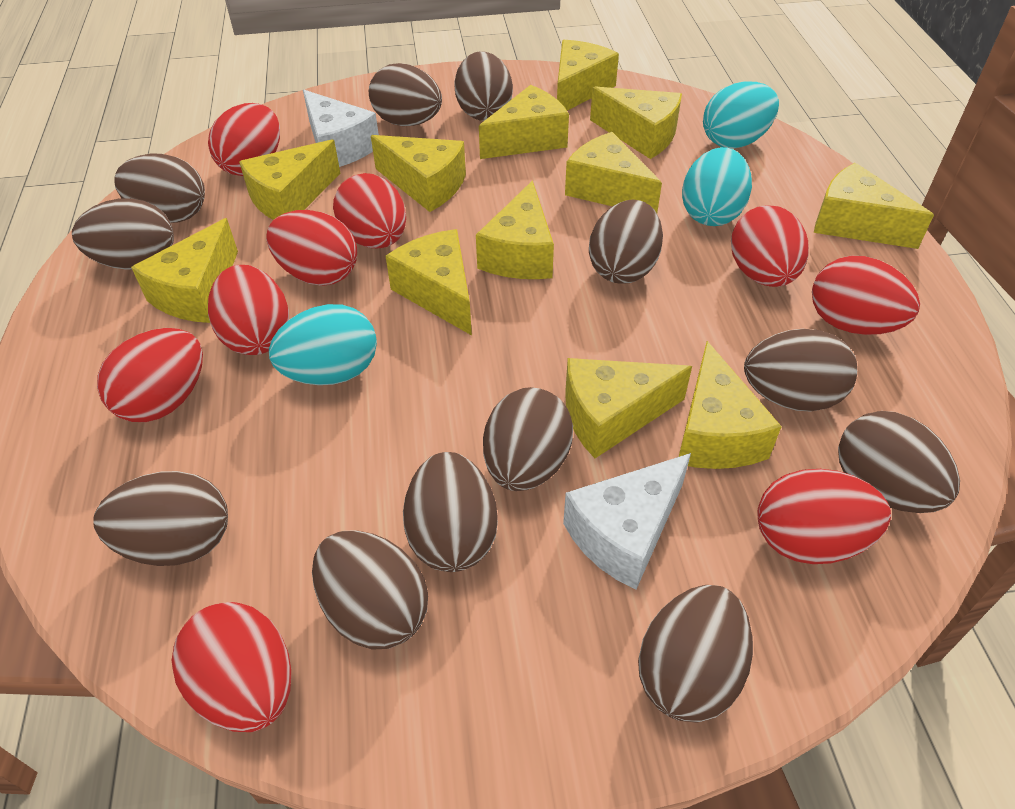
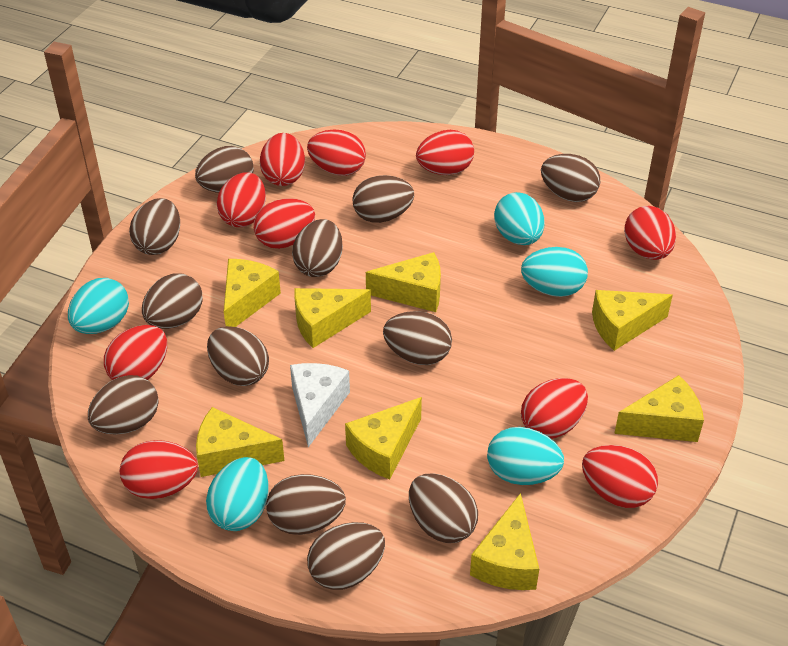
red egg: 9 -> 10
turquoise egg: 3 -> 5
white cheese: 2 -> 1
yellow cheese: 12 -> 8

